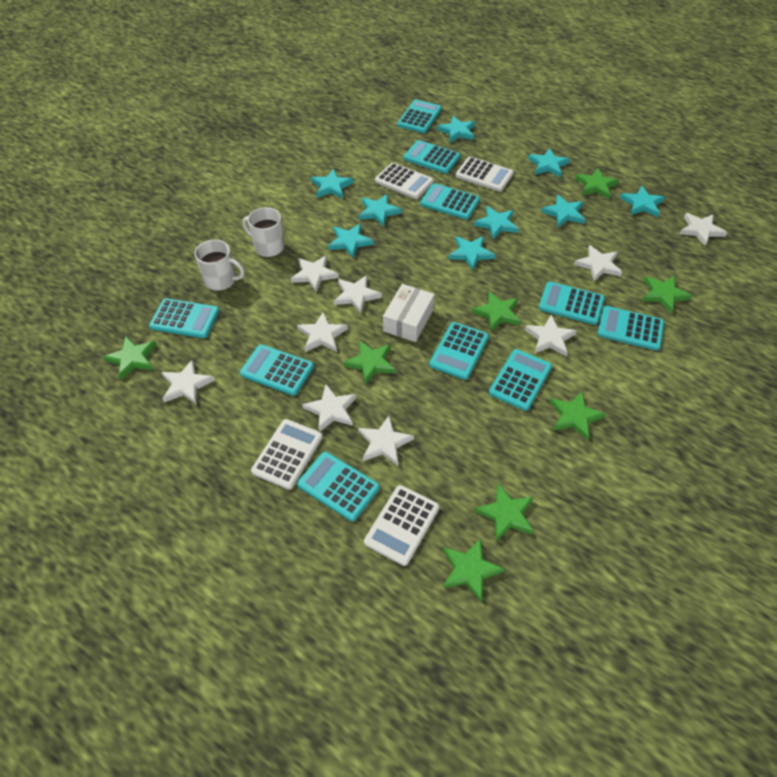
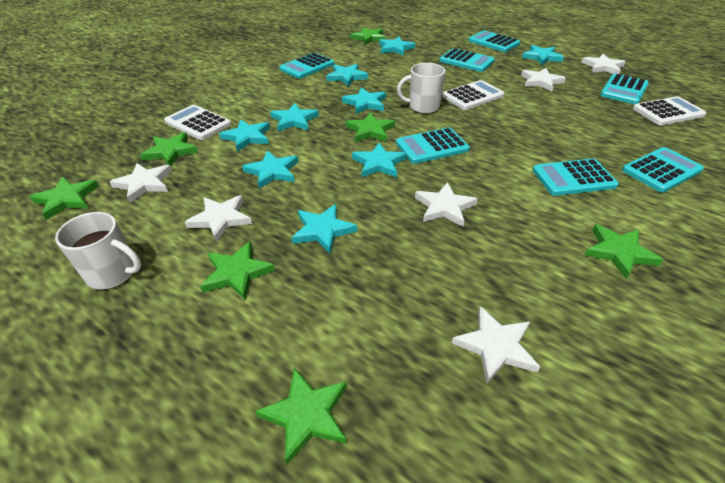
green star: 8 -> 7
turquoise calculator: 10 -> 7
white box: 1 -> 0
white calculator: 4 -> 3
white star: 9 -> 6

